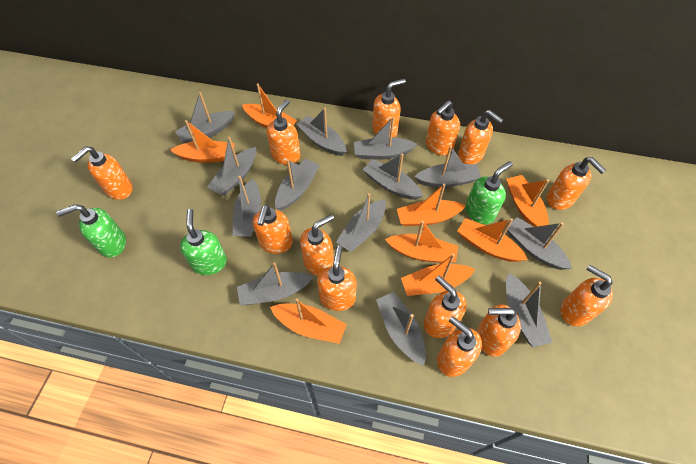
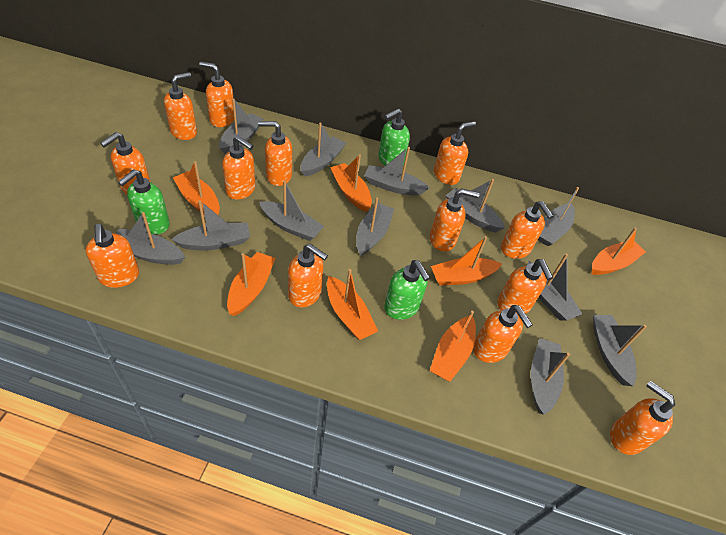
grey boat: 13 -> 12
orange boat: 8 -> 7

